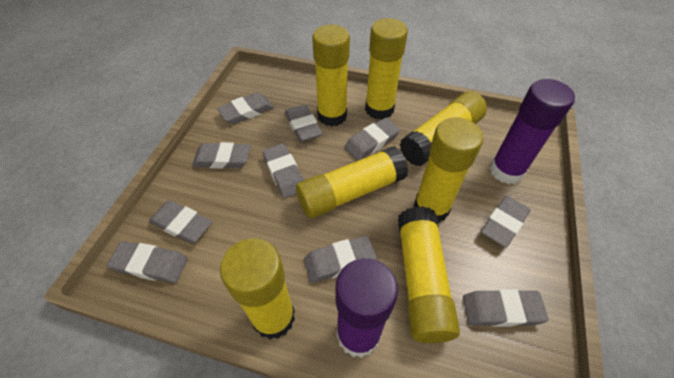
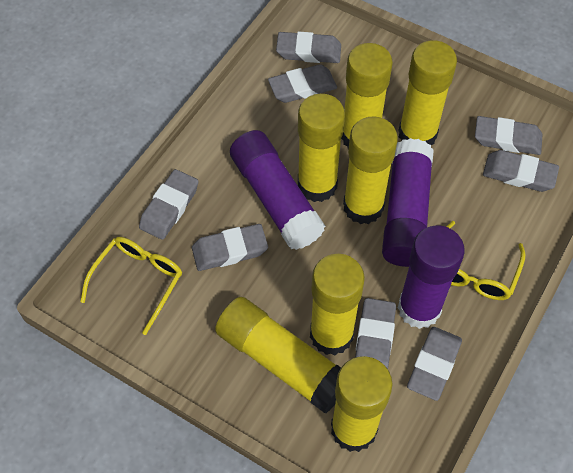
grey eraser: 10 -> 8
purple glue stick: 2 -> 3
yellow glasses: 0 -> 2

